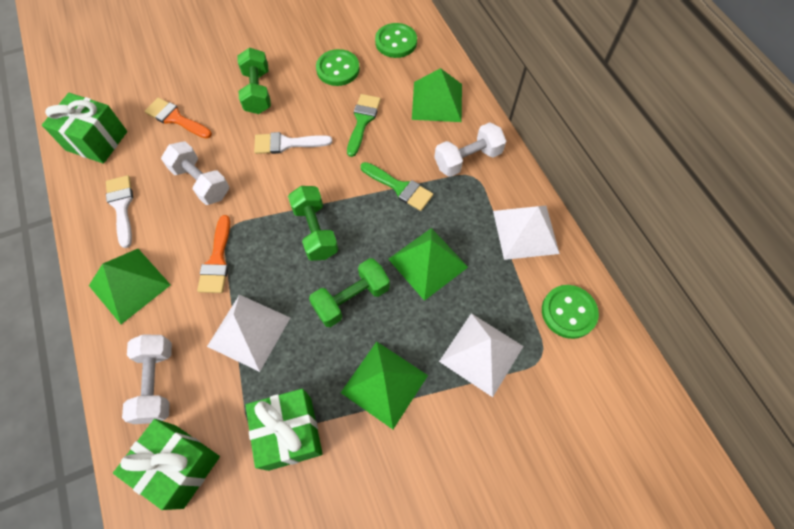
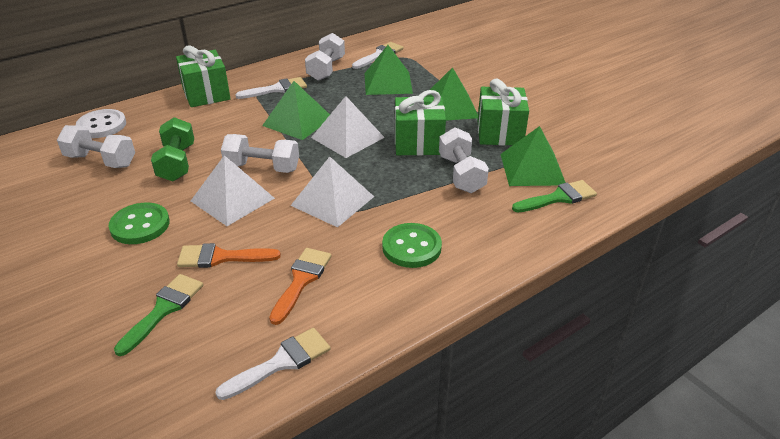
green button: 3 -> 2
green dumbbell: 3 -> 1
white brush: 2 -> 3
white button: 0 -> 1
white dumbbell: 3 -> 4

